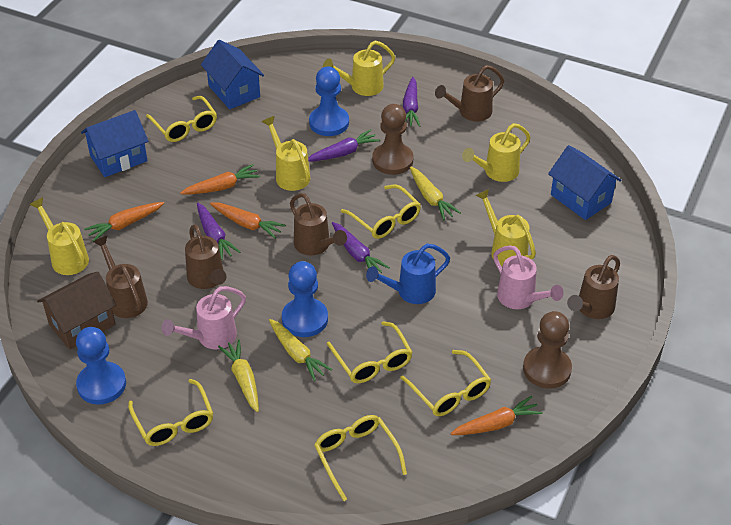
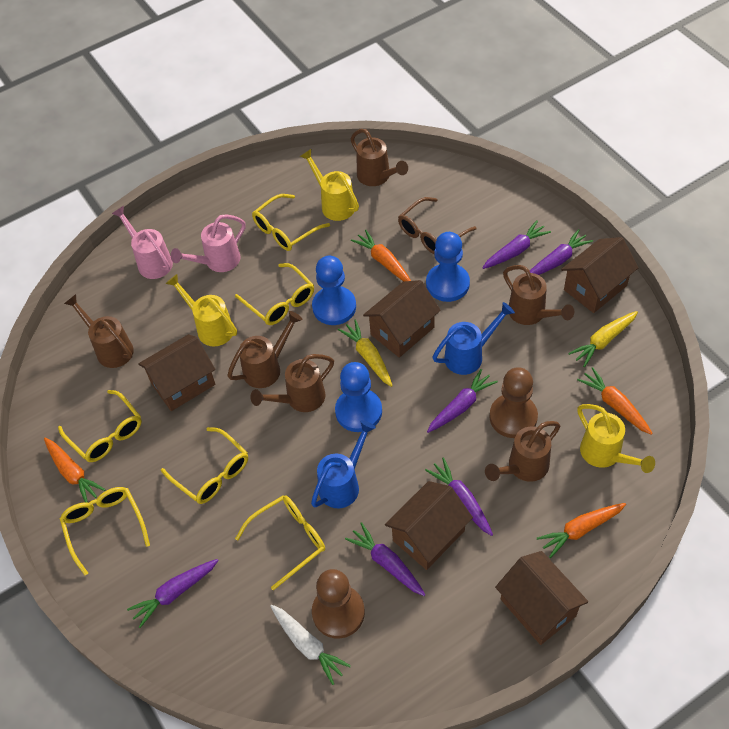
blue house: 3 -> 0
blue watering can: 1 -> 2
brown glasses: 0 -> 1
brown house: 1 -> 5
brown watering can: 5 -> 6
purple carrot: 4 -> 6
white carrot: 0 -> 1
yellow carrot: 3 -> 2
yellow watering can: 5 -> 3

